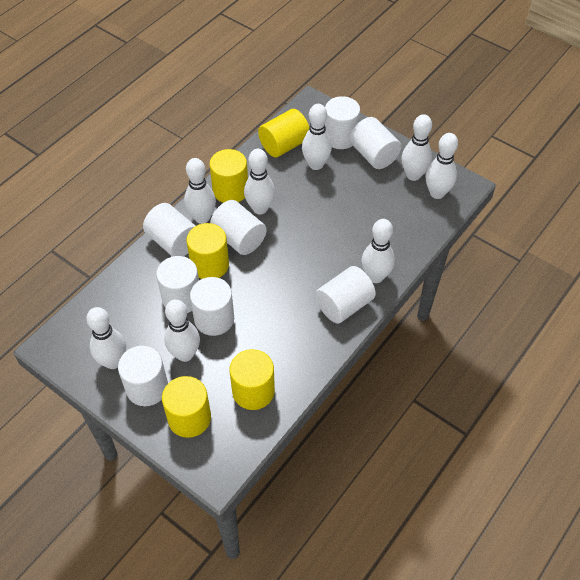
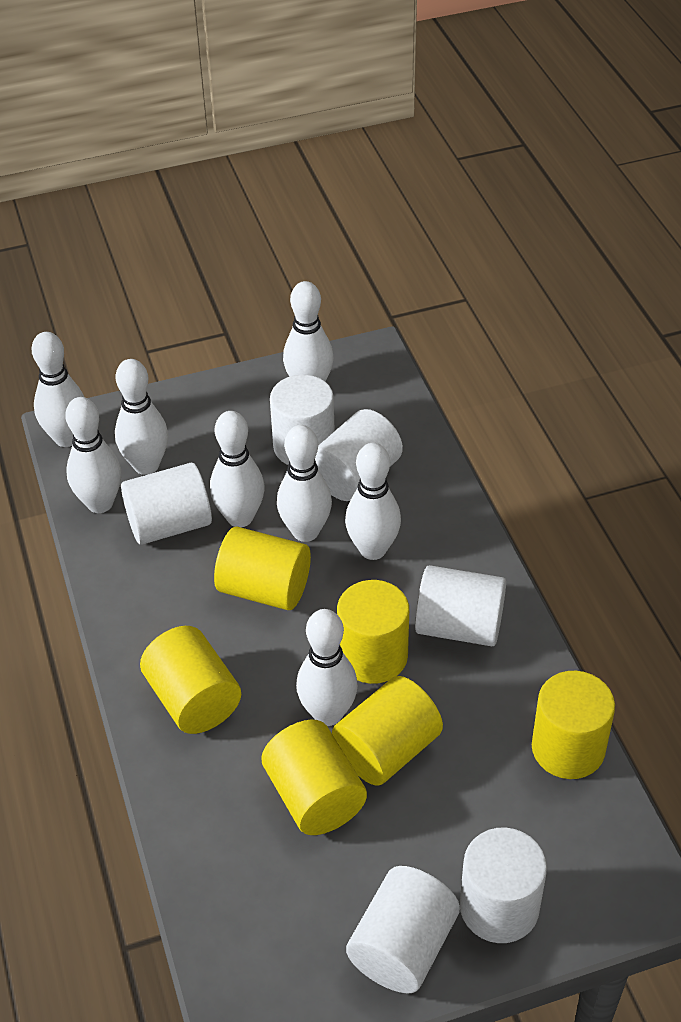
white cylinder: 8 -> 6
yellow cylinder: 5 -> 6

